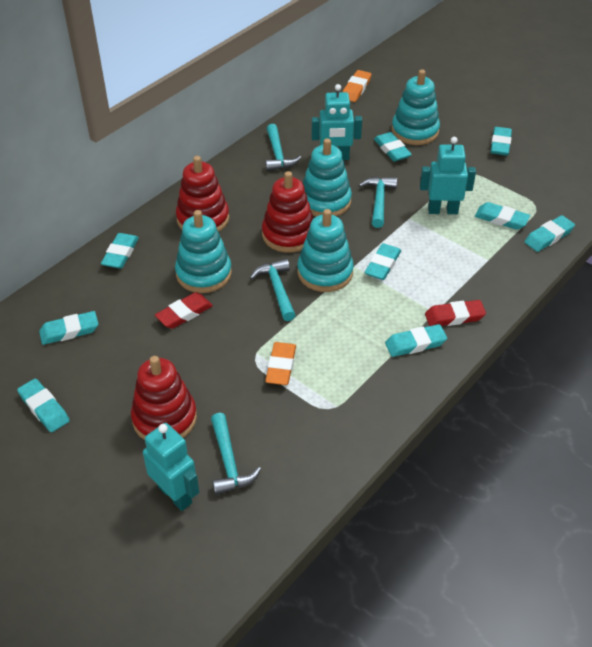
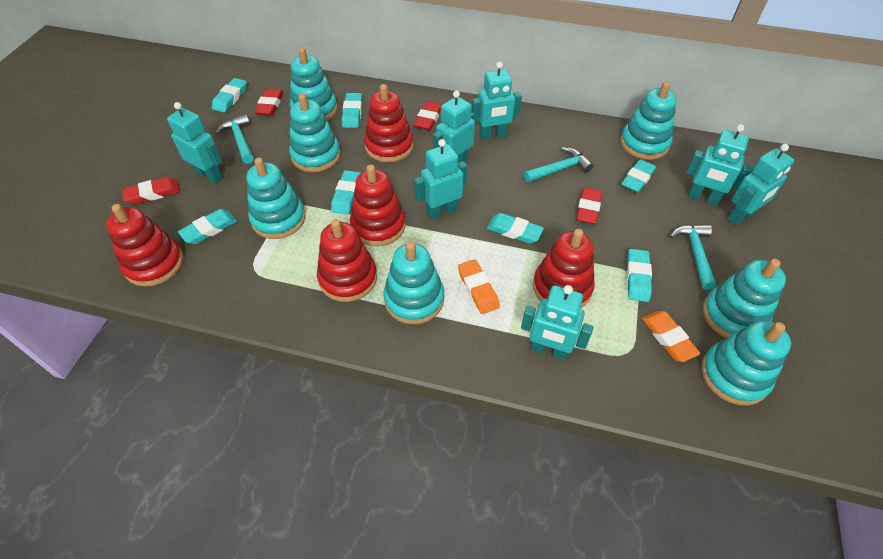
red eraser: 2 -> 4
red stacking toy: 3 -> 5
turquoise eraser: 9 -> 7
turquoise hammer: 4 -> 3
turquoise robot: 3 -> 7
turquoise stacking toy: 4 -> 7

